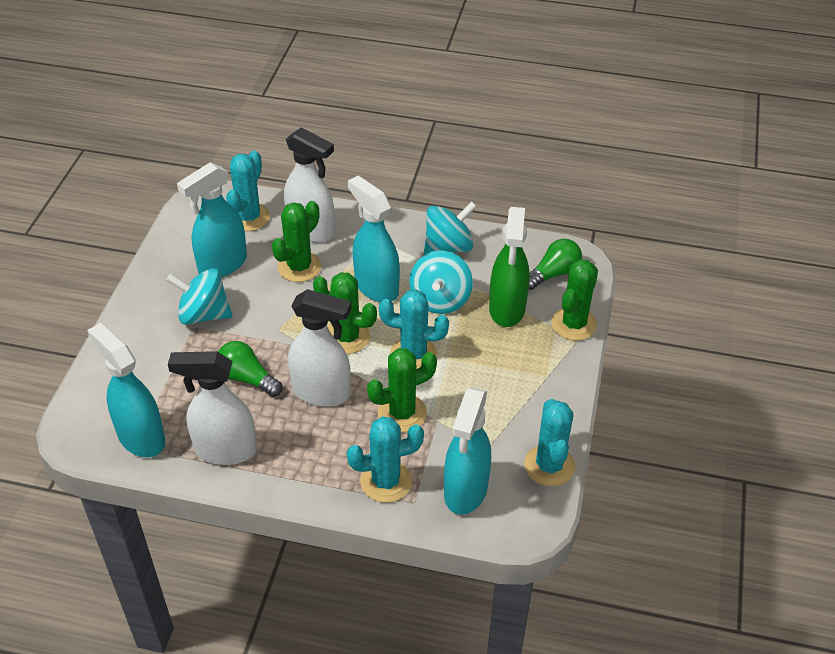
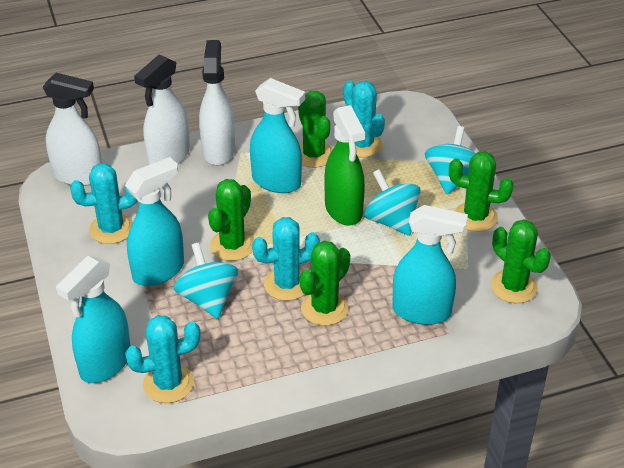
green cactus: 4 -> 5
green light bulb: 2 -> 0

